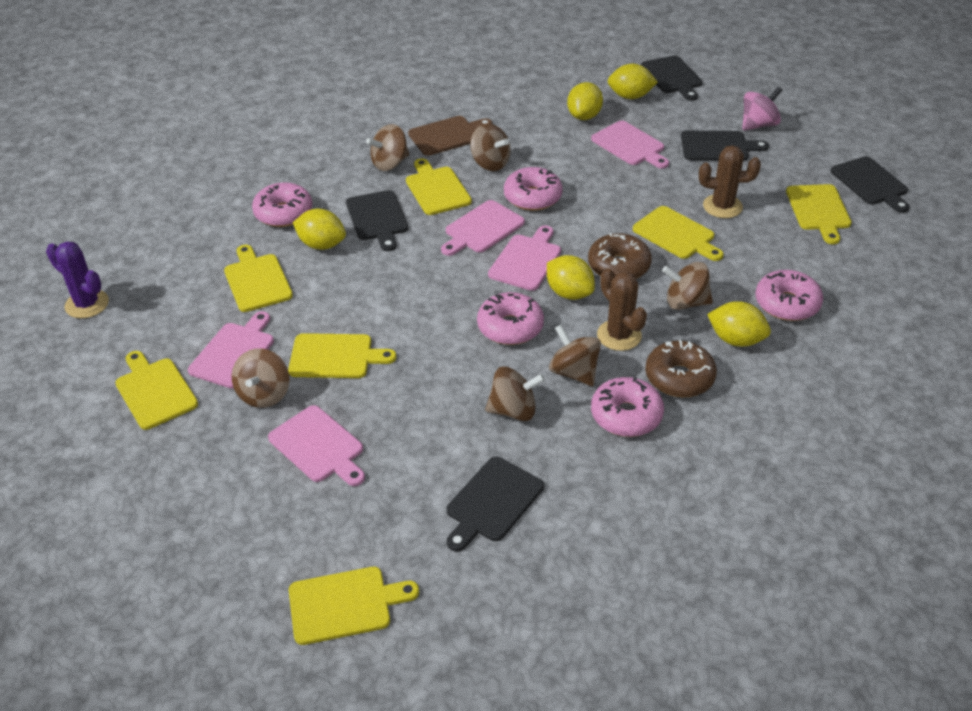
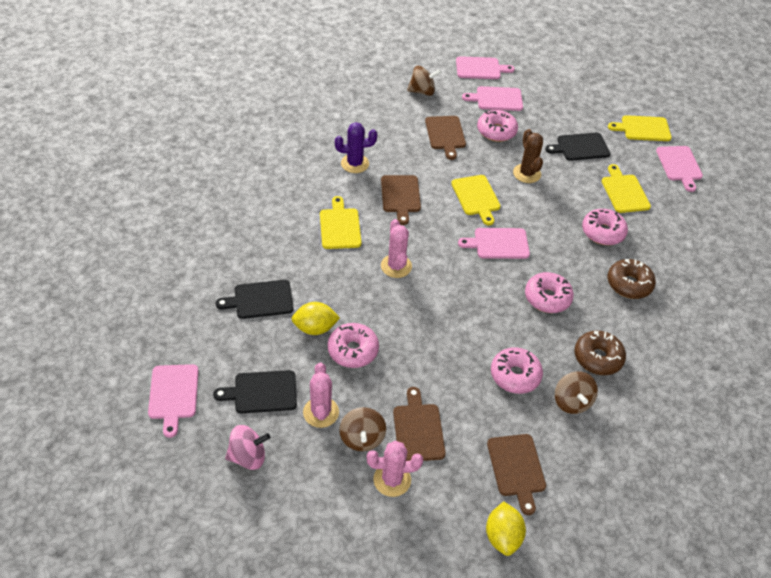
black cutting board: 5 -> 3
brown cactus: 2 -> 1
brown cutting board: 1 -> 4
brown spinning top: 6 -> 3
pink cactus: 0 -> 3
yellow cutting board: 7 -> 4
yellow lemon: 5 -> 2

